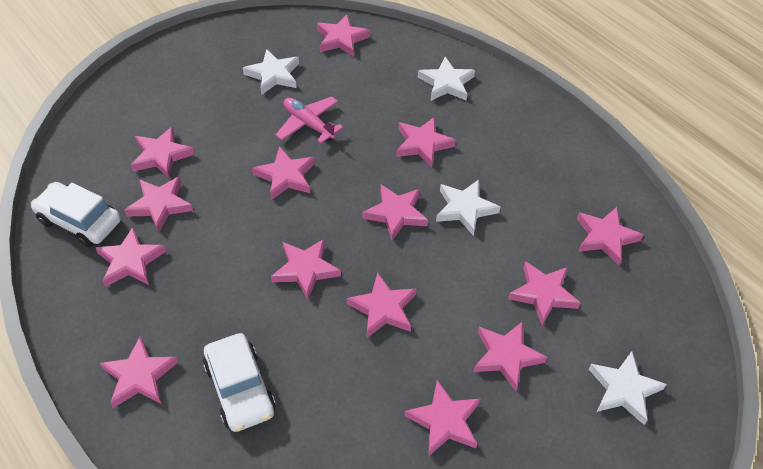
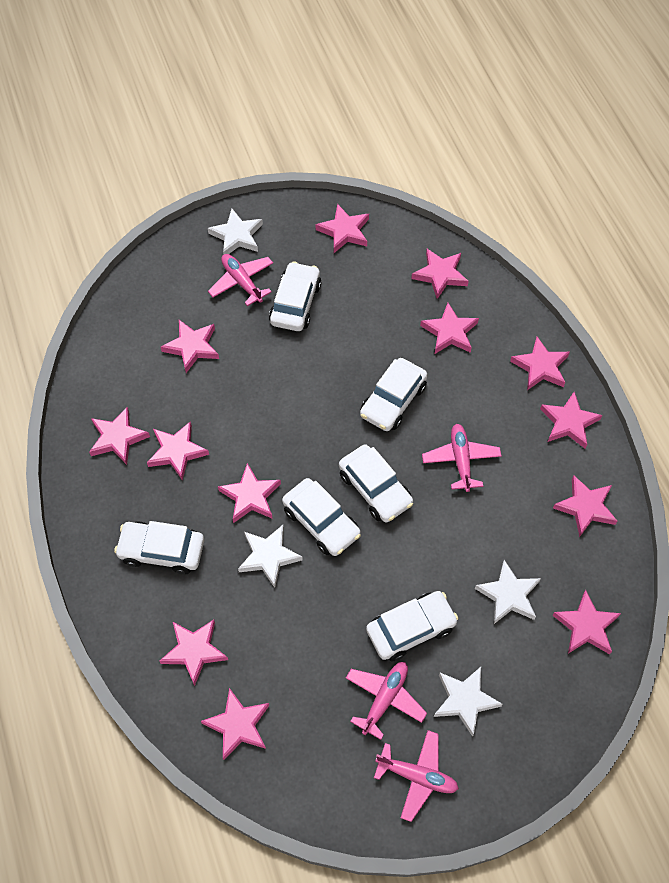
pink plane: 1 -> 4
pink star: 14 -> 13
white car: 2 -> 6

